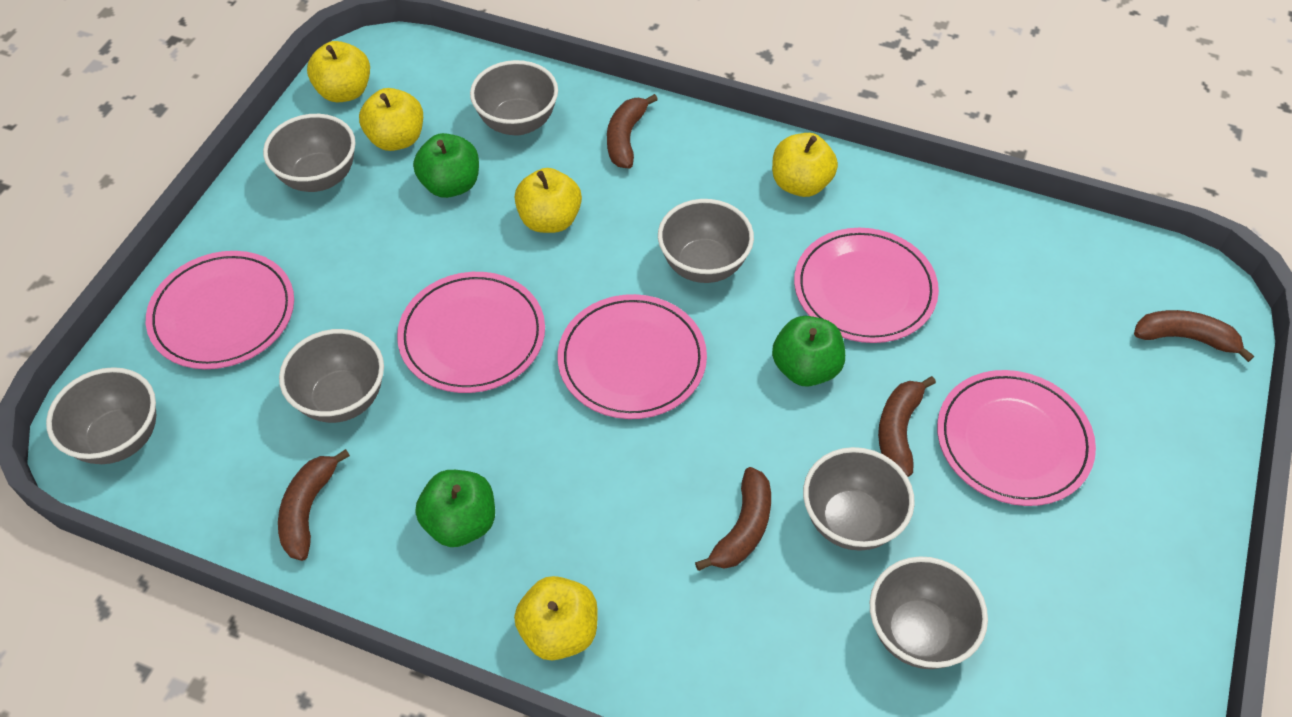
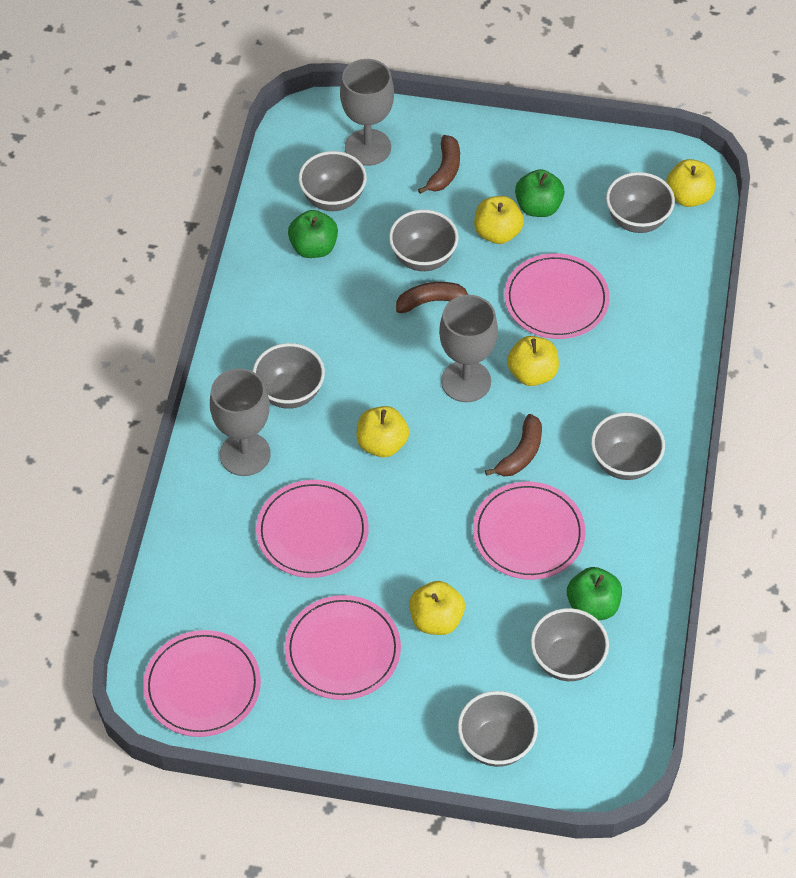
brown banana: 5 -> 3
grey goblet: 0 -> 3

